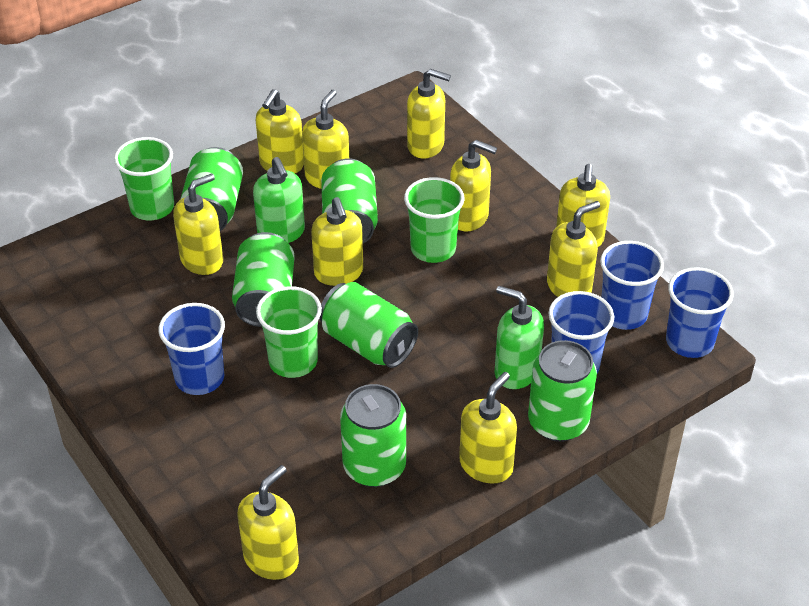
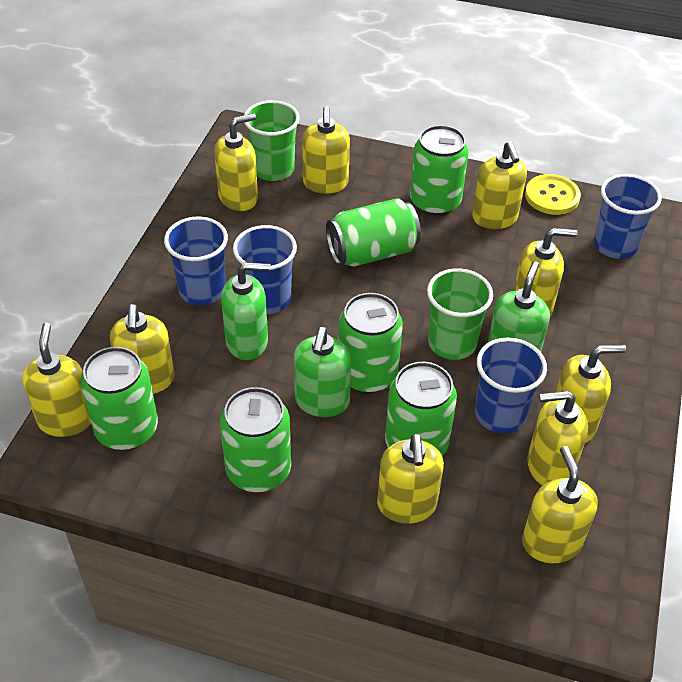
green cup: 3 -> 2
green soap dispenser: 2 -> 3
yellow button: 0 -> 1

